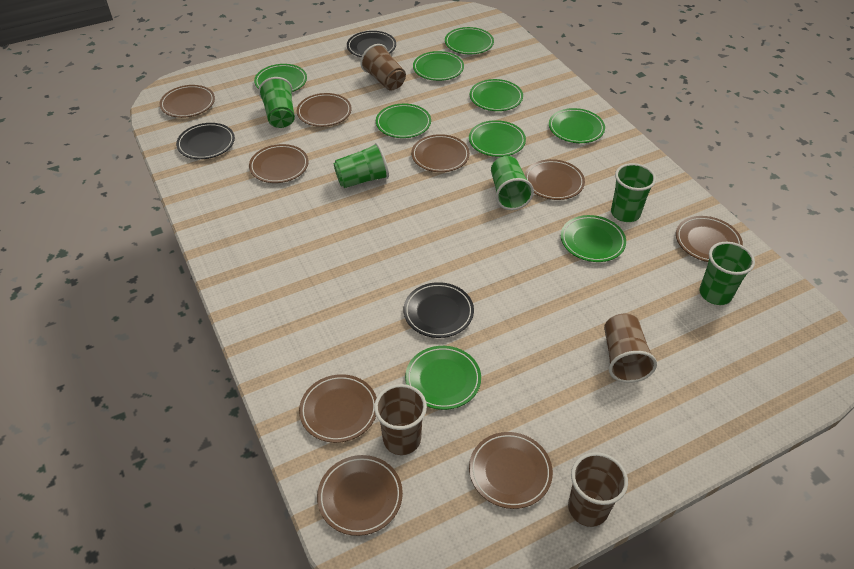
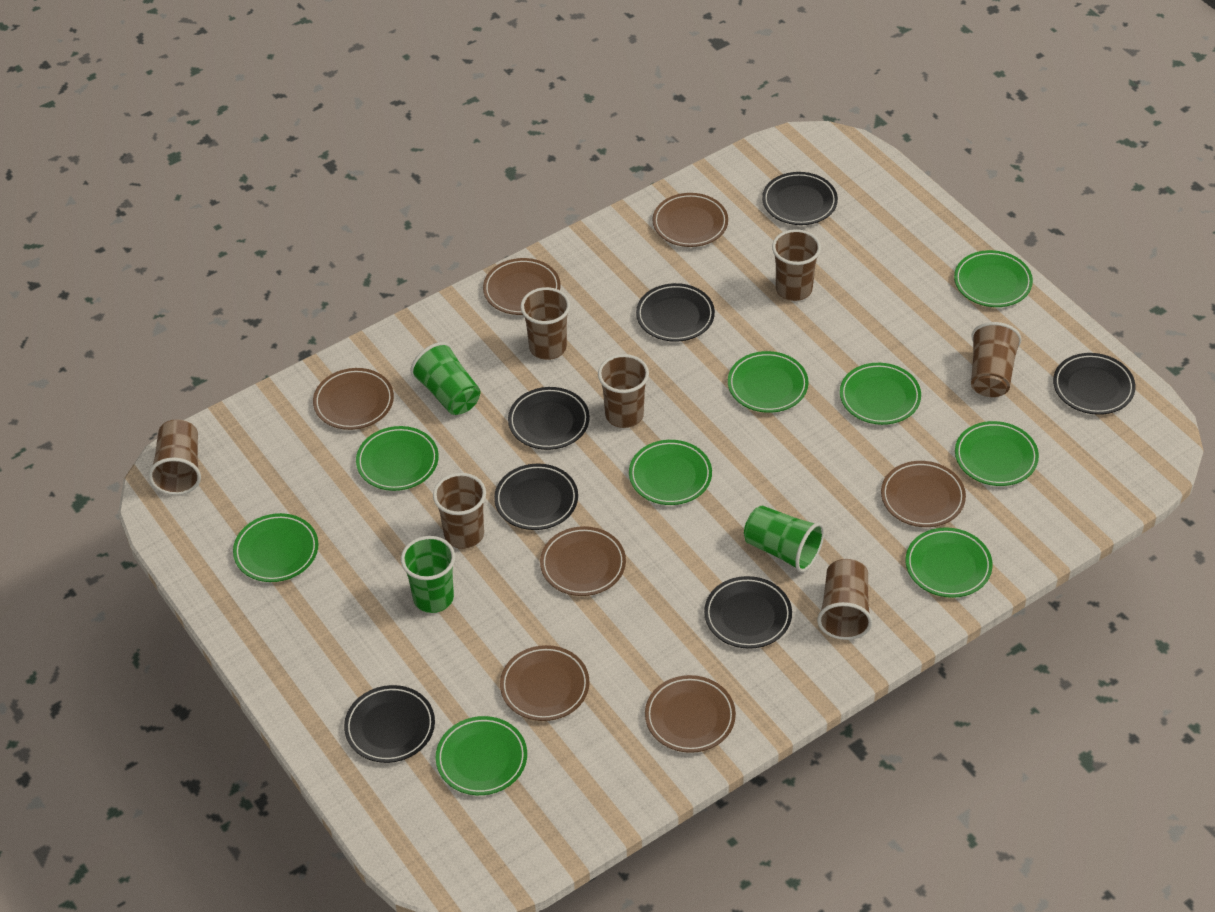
black plate: 3 -> 7
brown cup: 4 -> 7
brown plate: 9 -> 7
green cup: 5 -> 3

